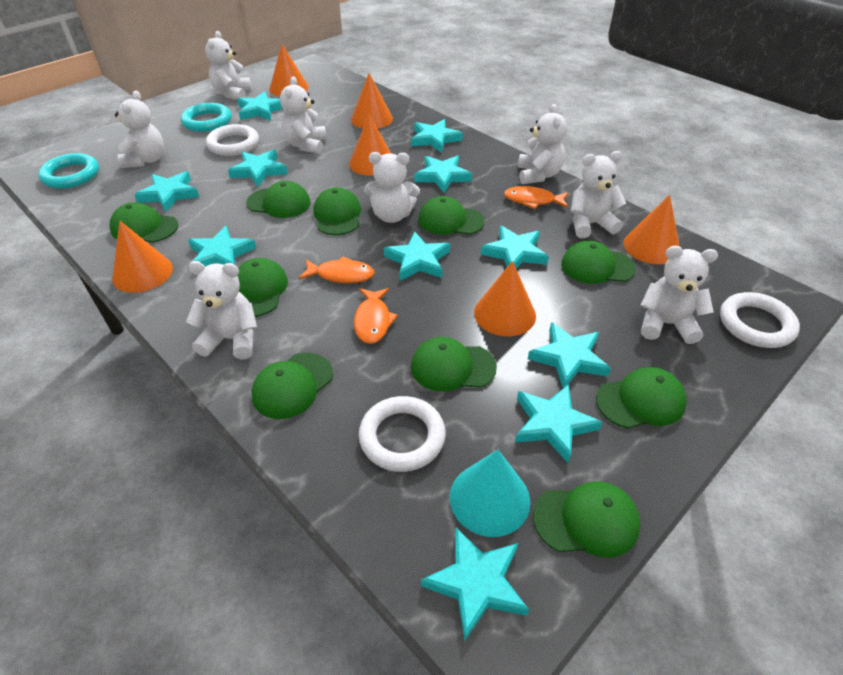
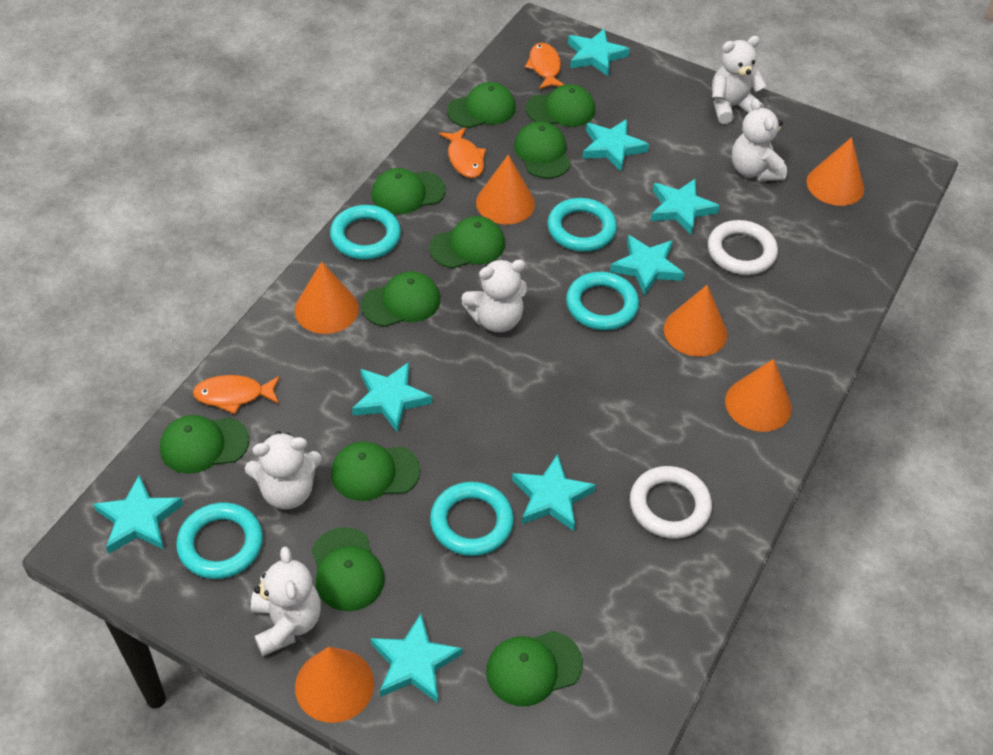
turquoise cone: 1 -> 0
turquoise ring: 2 -> 5
turquoise star: 11 -> 8
white ring: 3 -> 2
white teddy bear: 8 -> 5

